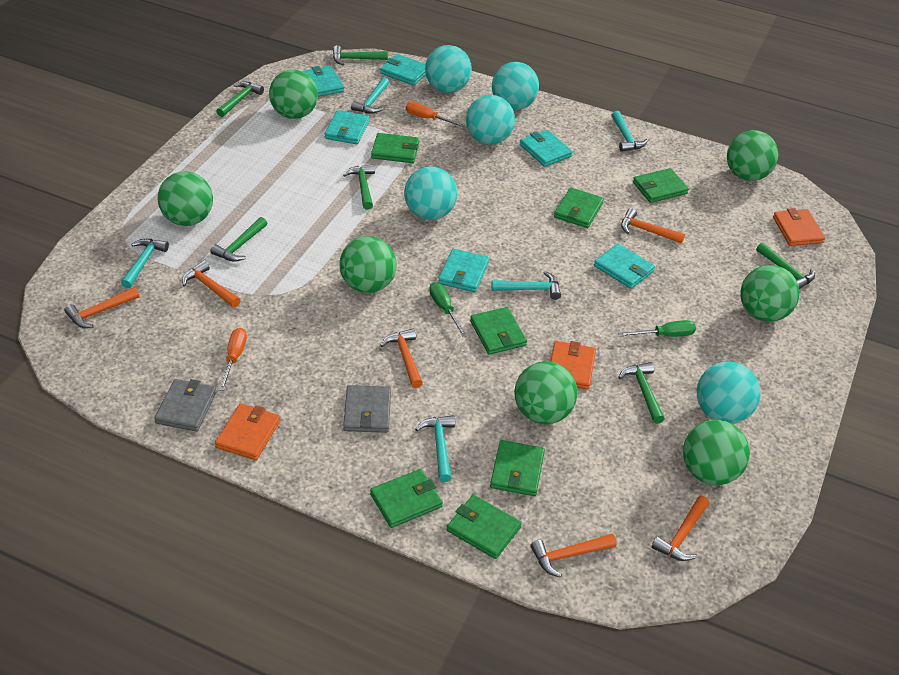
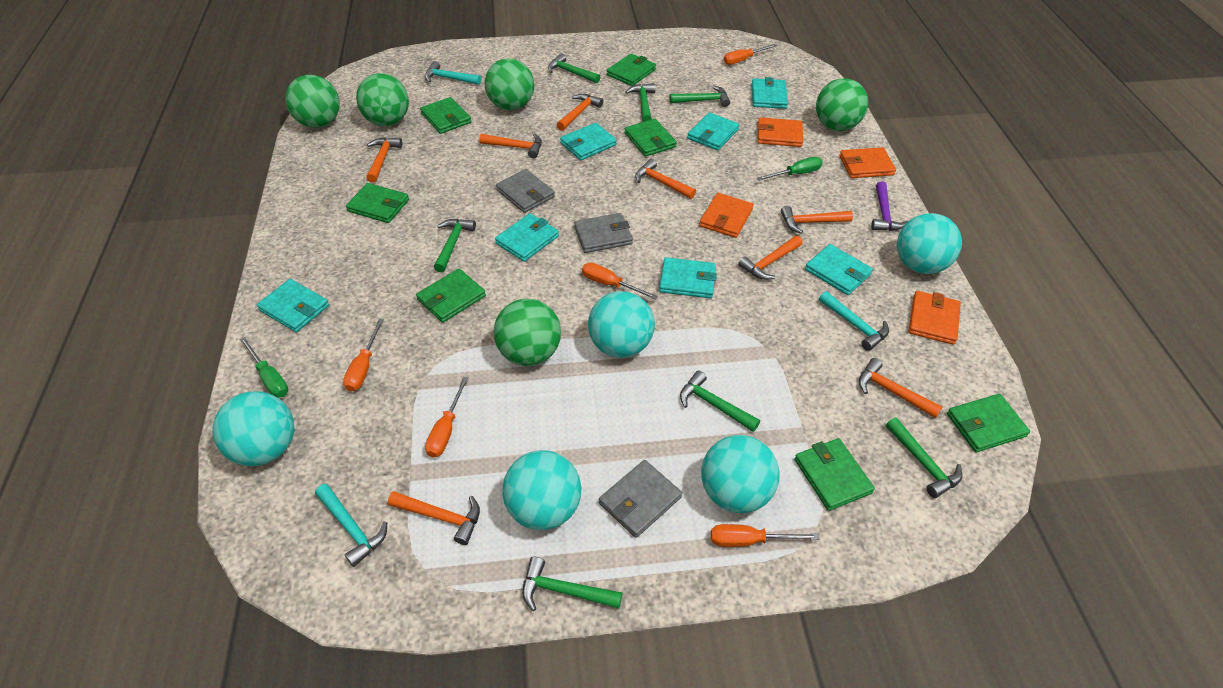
green ball: 7 -> 5
green hammer: 6 -> 7
grey wallet: 2 -> 3
orange hammer: 6 -> 8
orange screwdriver: 2 -> 5
orange wallet: 3 -> 4
purple hammer: 0 -> 1
turquoise hammer: 5 -> 3
turquoise wallet: 6 -> 7

